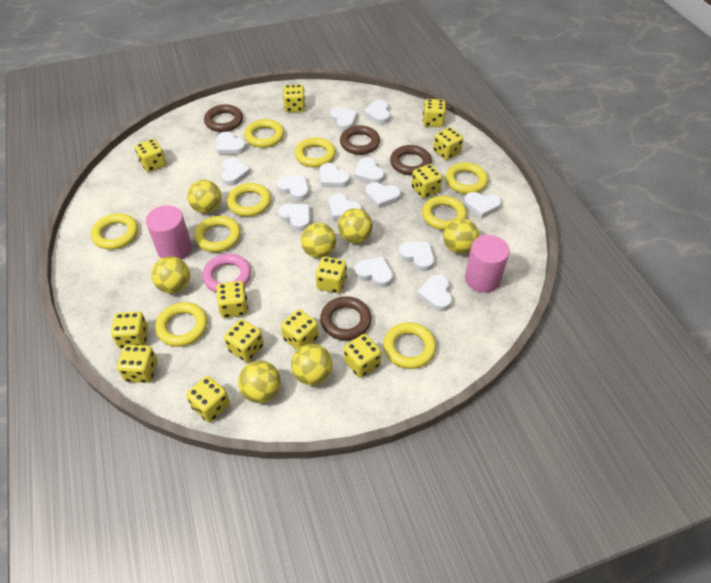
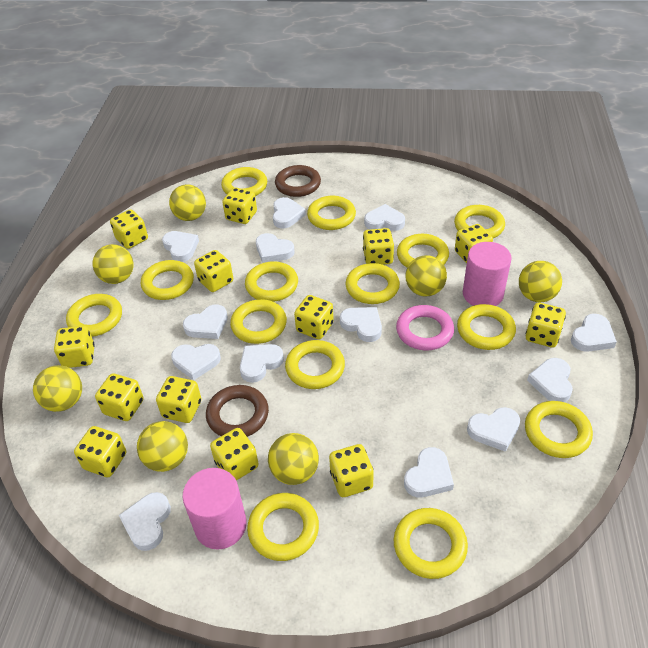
brown ring: 4 -> 2
white heart: 14 -> 13
yellow ring: 9 -> 14

